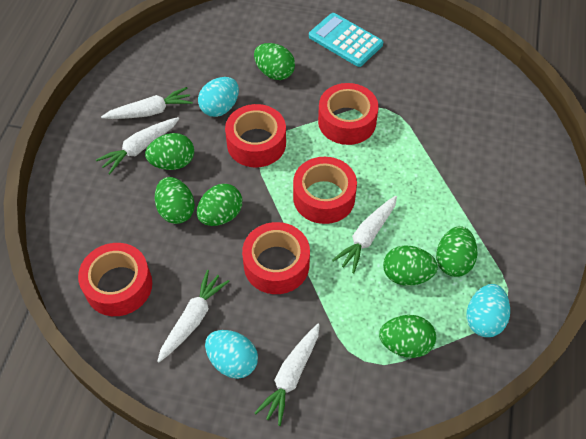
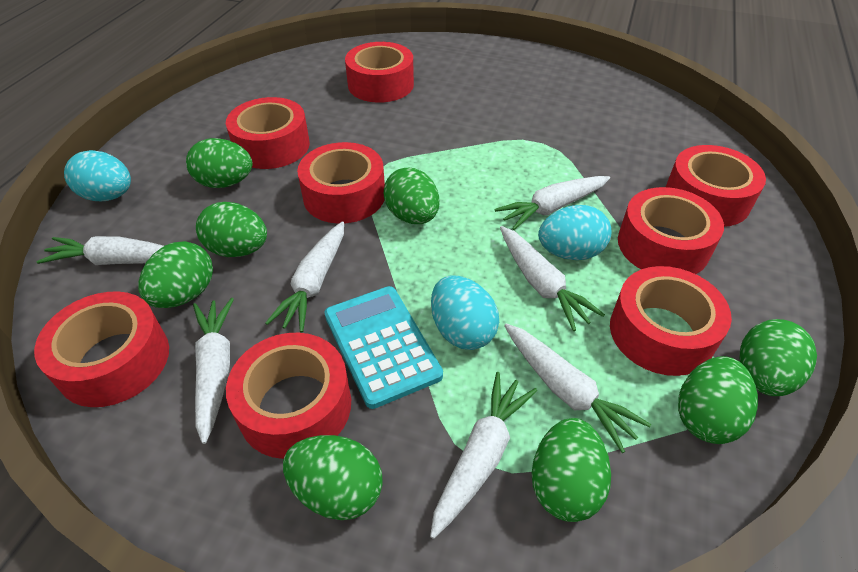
green egg: 7 -> 8
red tape: 5 -> 8
white carrot: 5 -> 7

